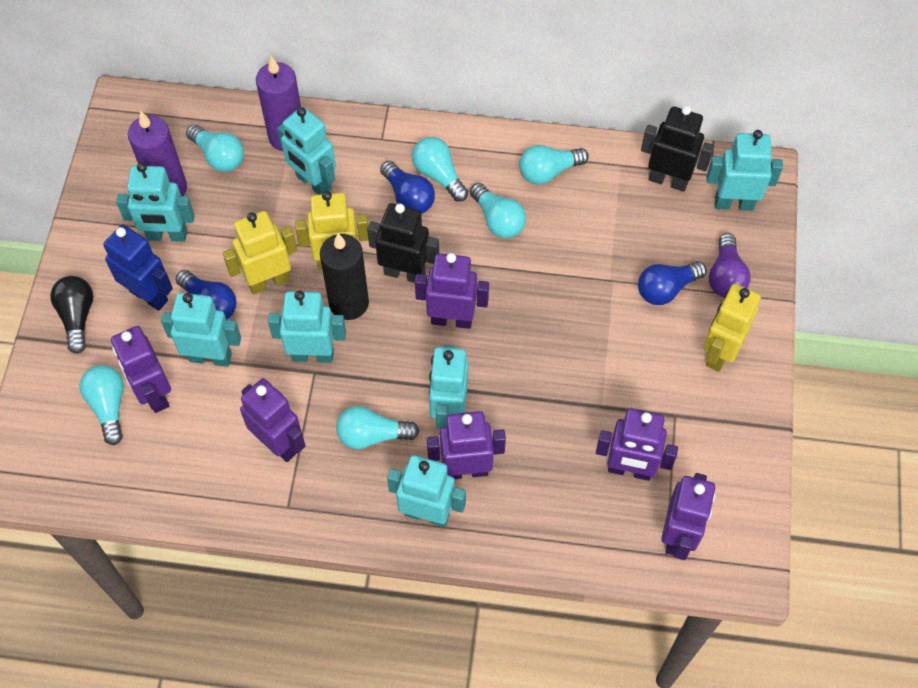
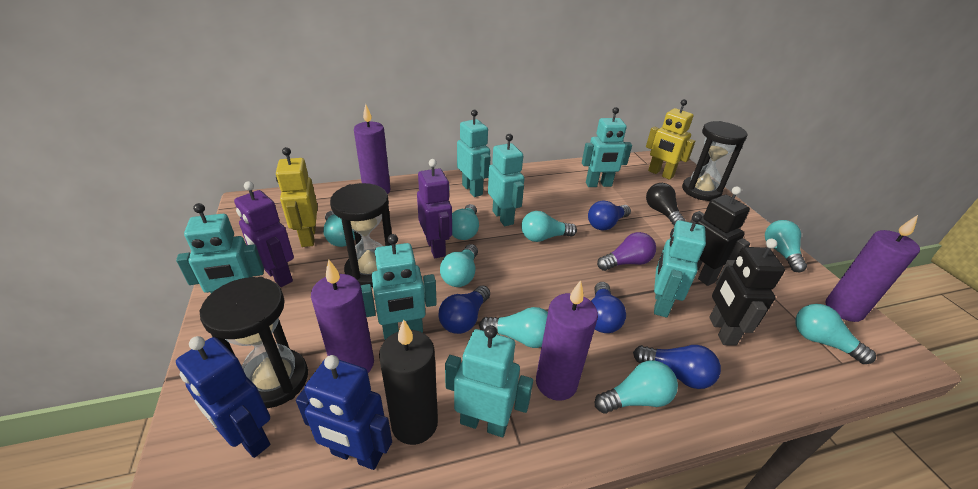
black hourglass: 0 -> 3
blue light bulb: 3 -> 4
blue robot: 1 -> 2
purple candle: 2 -> 4
purple robot: 6 -> 2
turquoise light bulb: 6 -> 8
yellow robot: 3 -> 2

